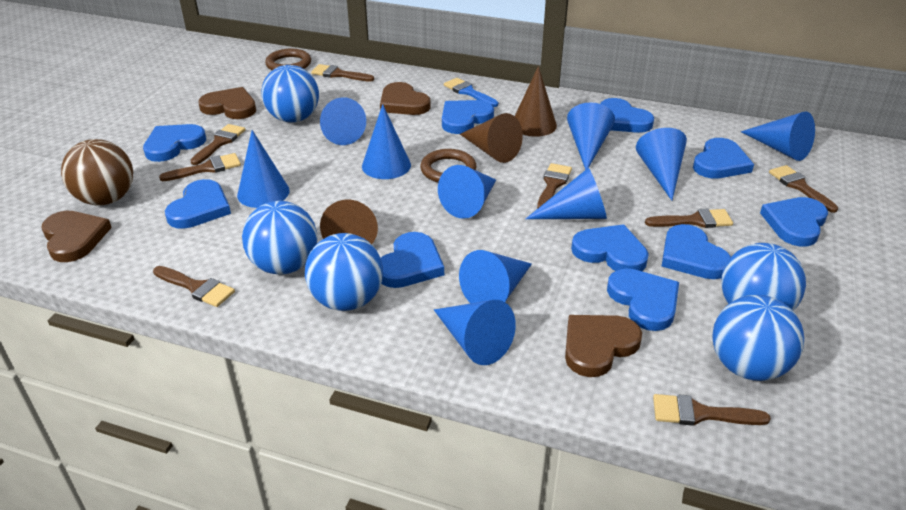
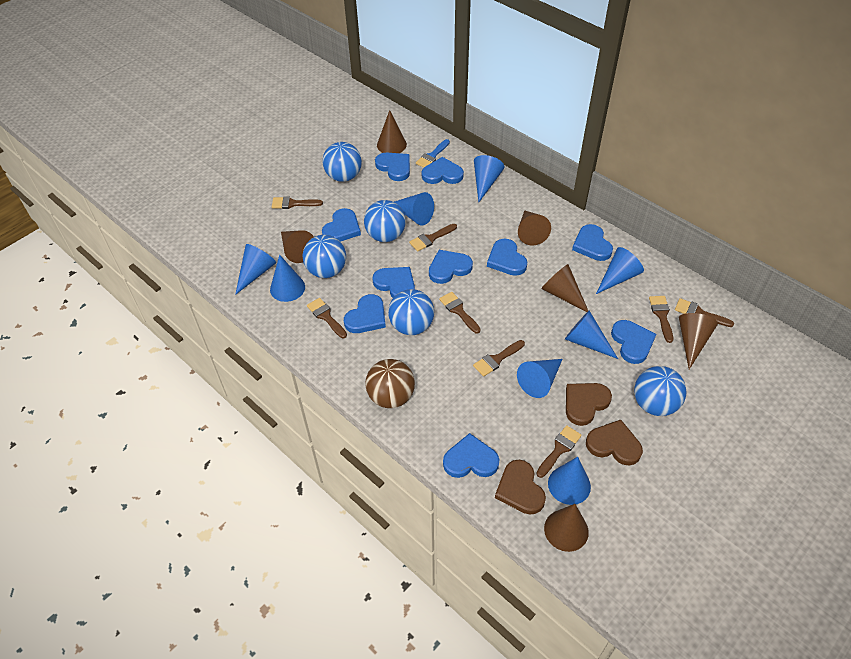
blue cone: 10 -> 8
brown cone: 3 -> 6
brown heart: 4 -> 3
brown ring: 2 -> 0

